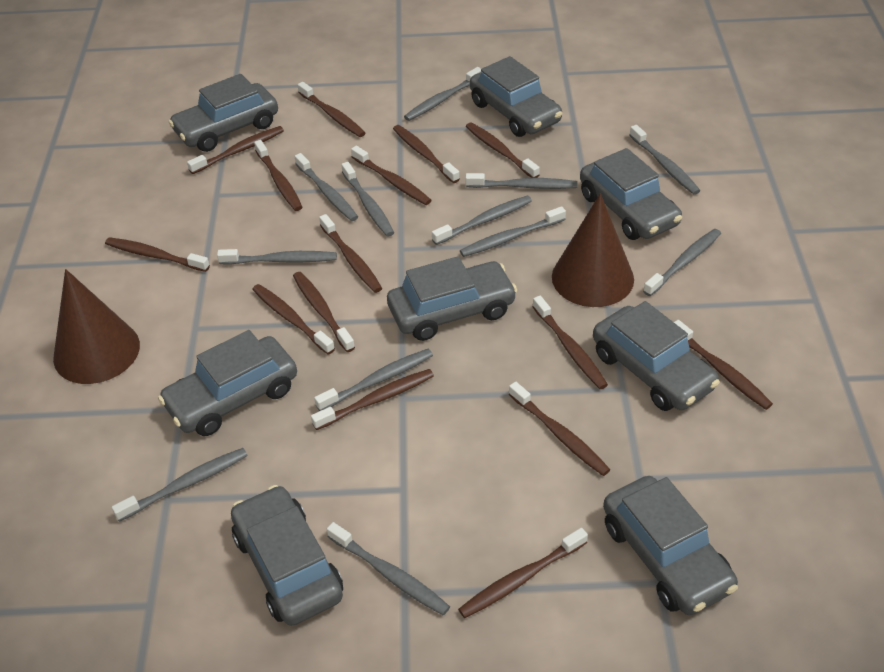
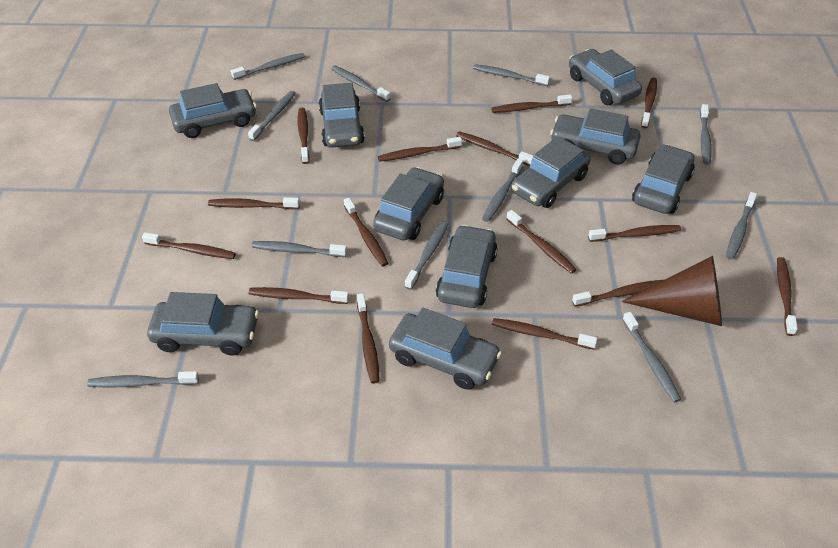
brown cone: 2 -> 1
grey car: 8 -> 10
grey toothbrush: 12 -> 11

